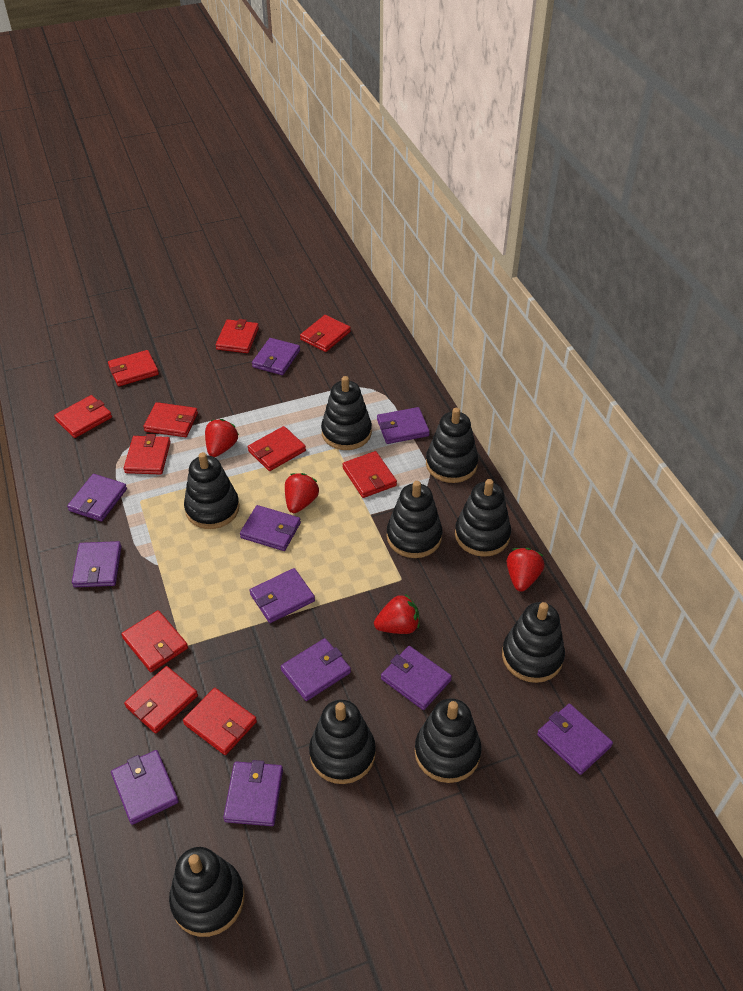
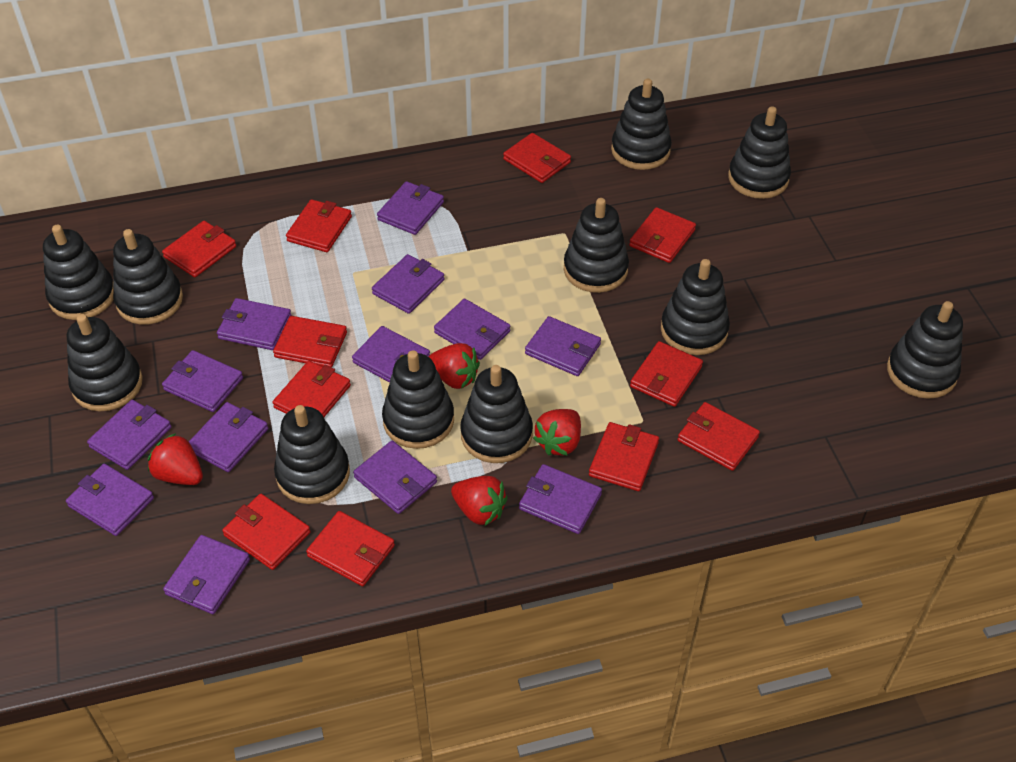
black stacking toy: 9 -> 11
purple wallet: 11 -> 13

